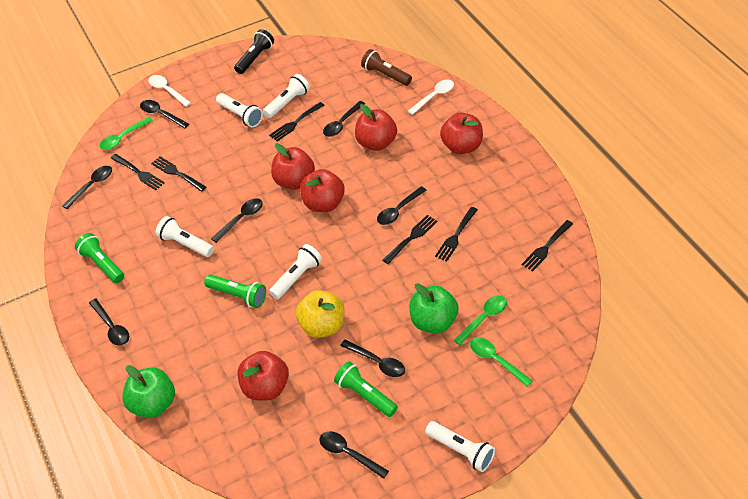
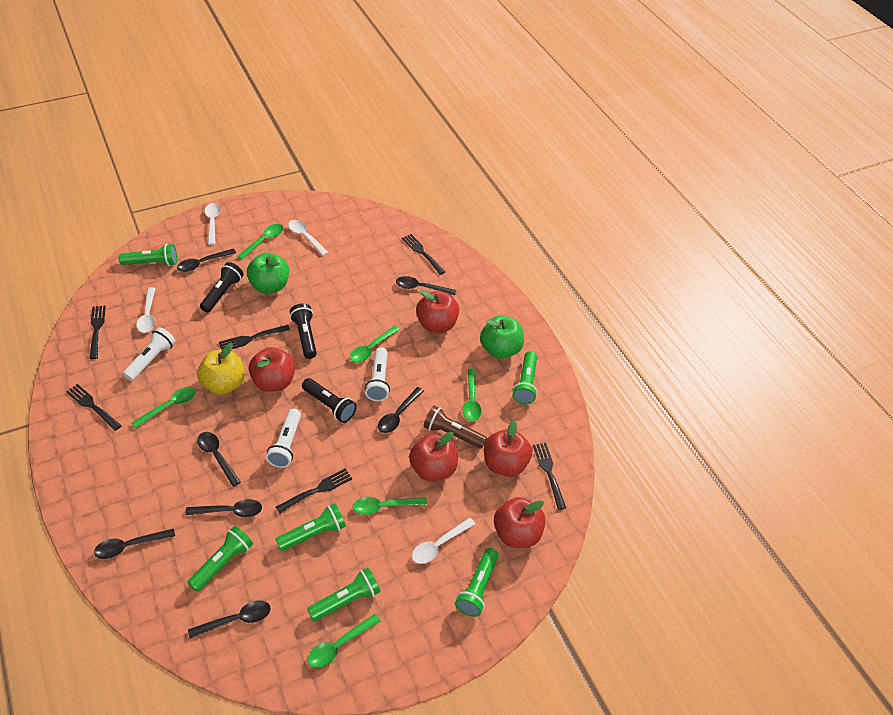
black flashlight: 1 -> 3
black spoon: 8 -> 7
green flashlight: 3 -> 6
green spoon: 3 -> 6
white flashlight: 5 -> 3
white spoon: 2 -> 4

